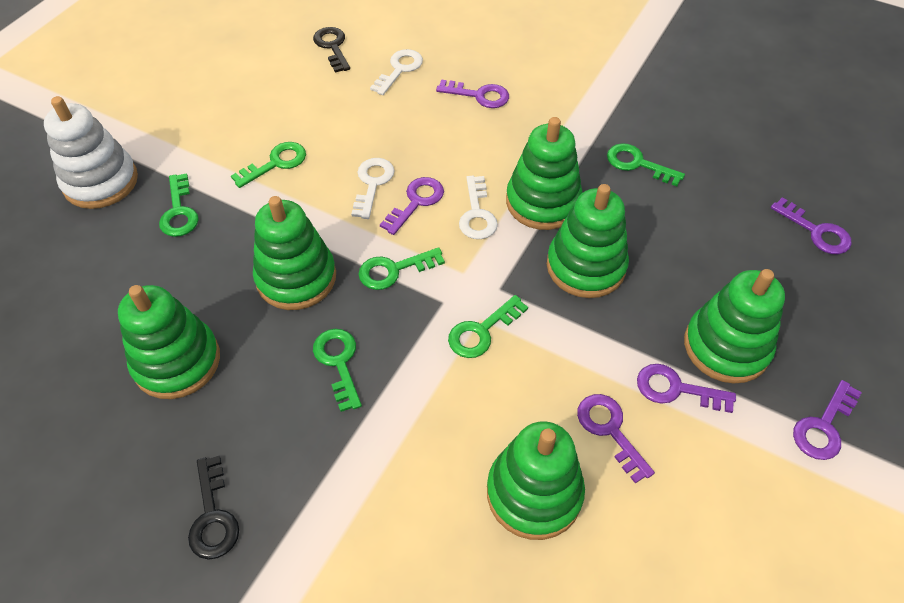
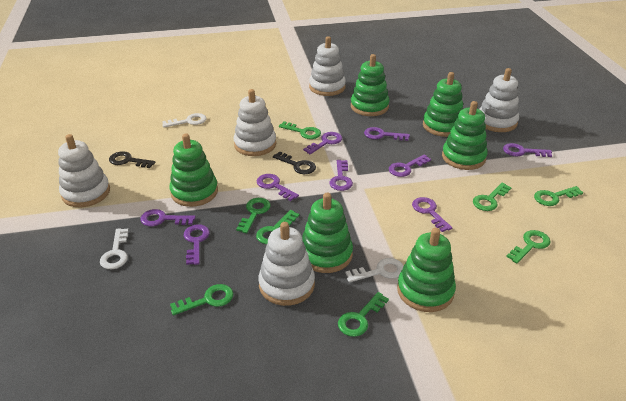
green key: 6 -> 8
purple key: 6 -> 9
white stacking toy: 1 -> 5

